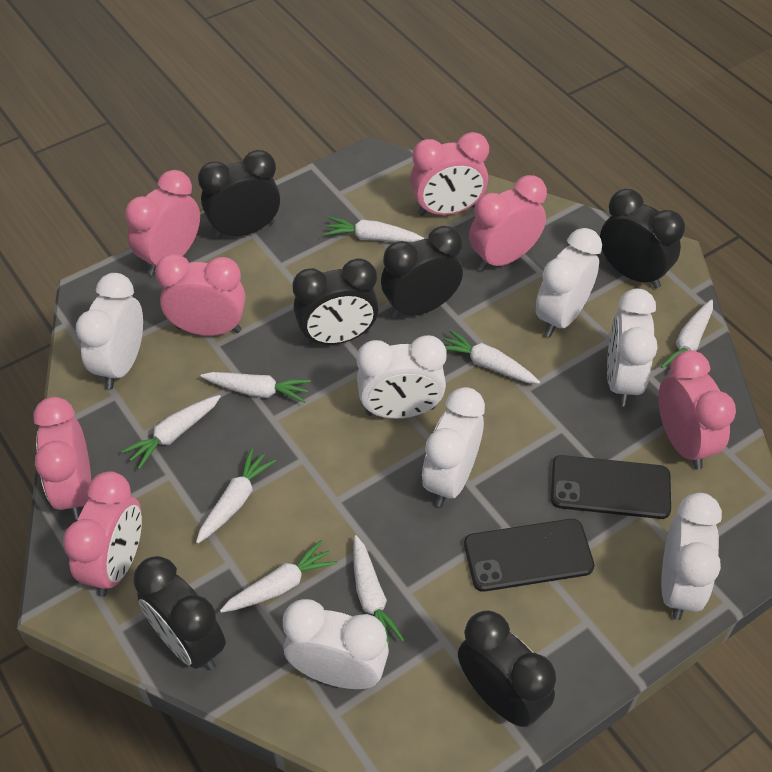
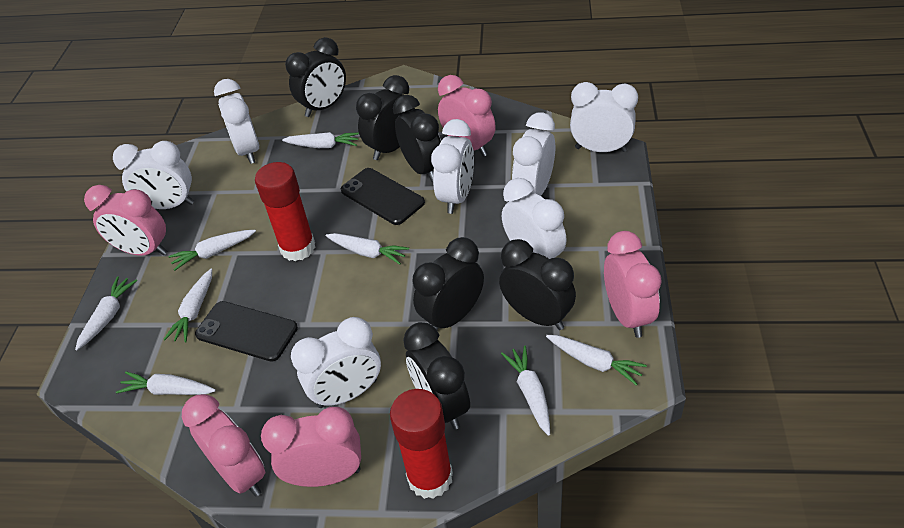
pink clock: 7 -> 5
red glue stick: 0 -> 2

